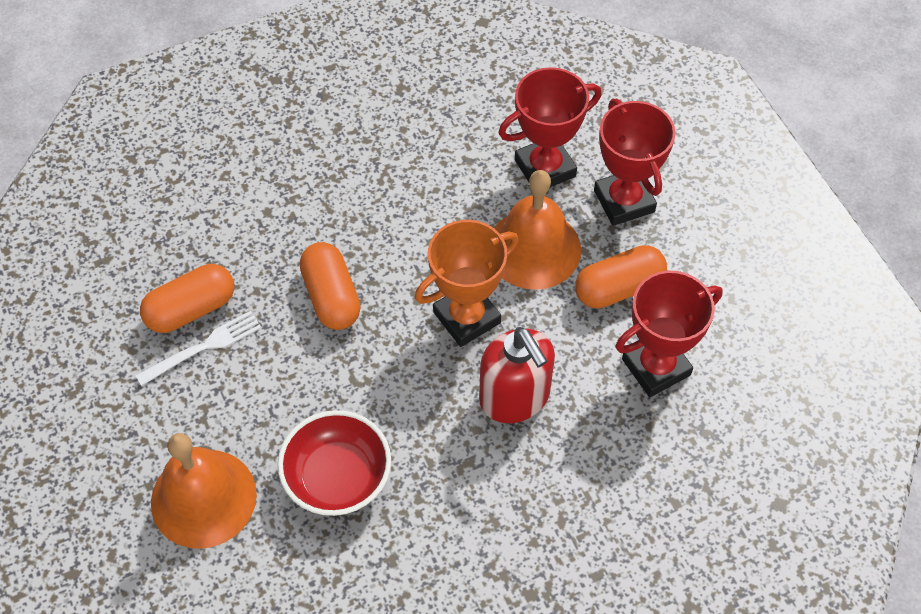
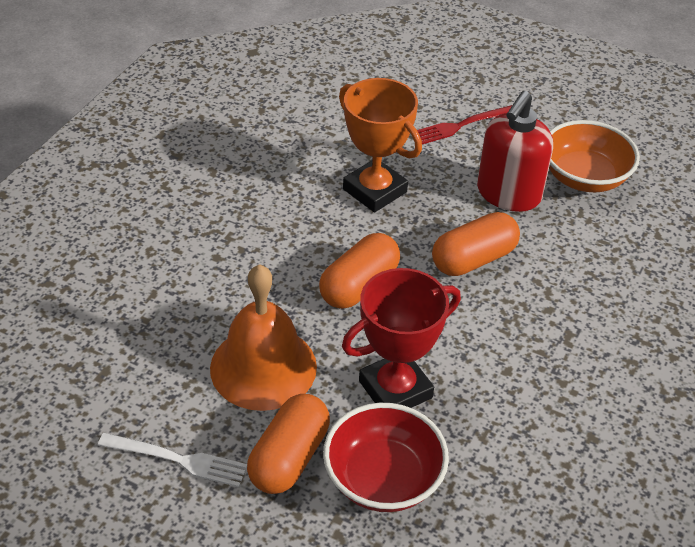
orange bell: 2 -> 1
orange bowl: 0 -> 1
red fork: 0 -> 1
red trophy: 3 -> 1

